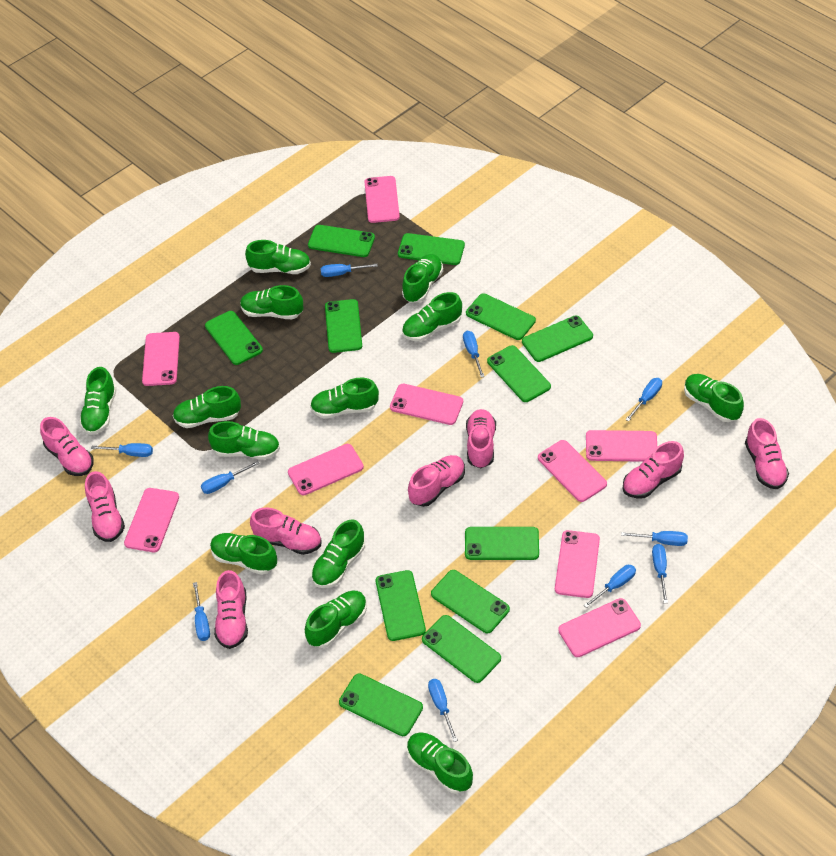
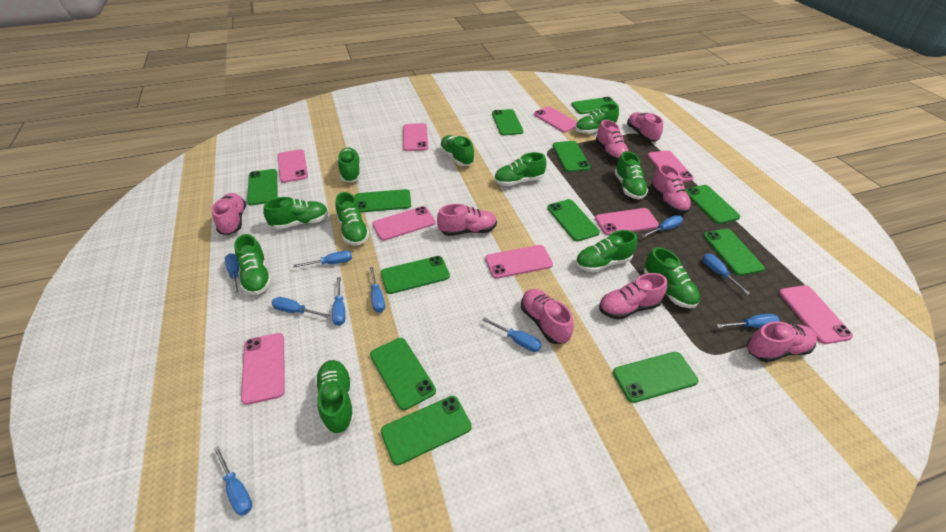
green shoe: 13 -> 11

